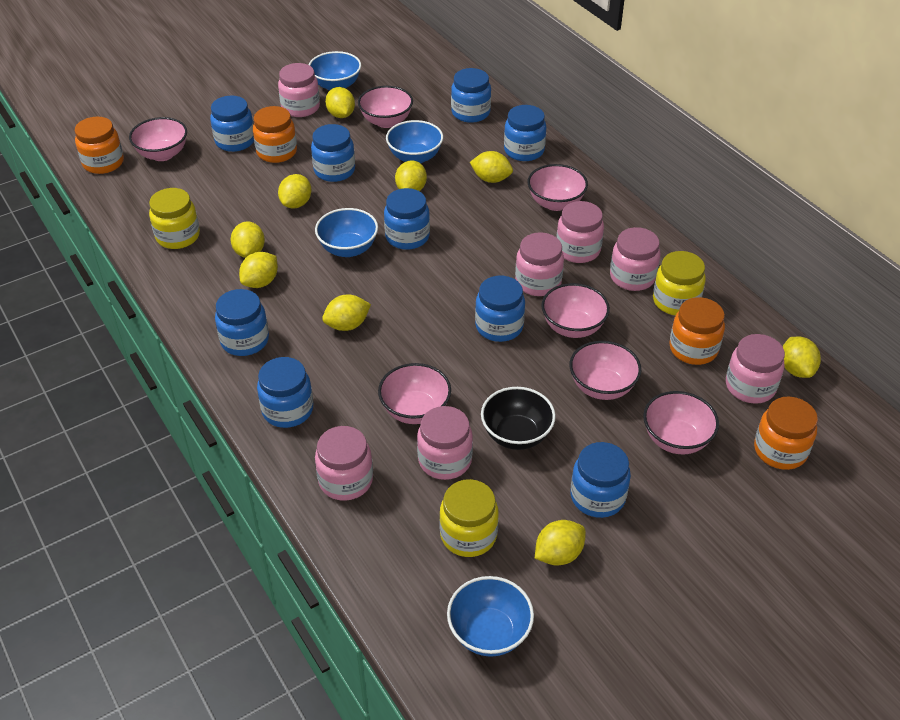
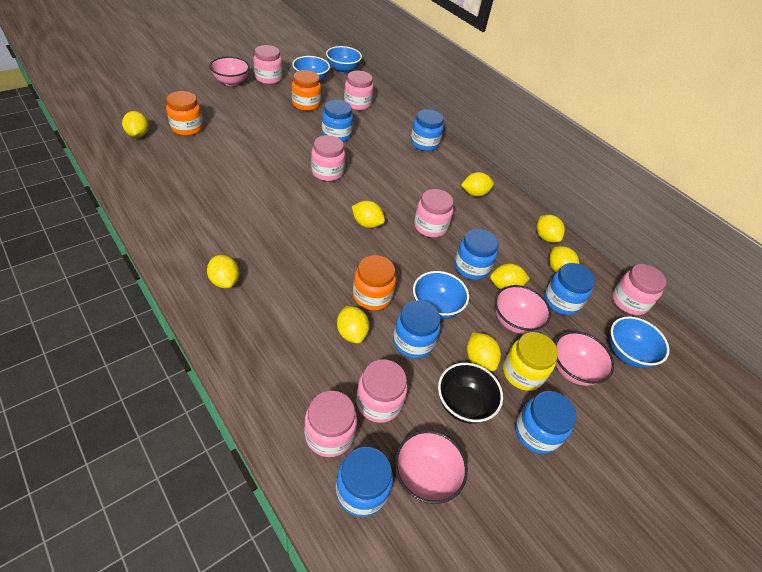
blue jar: 9 -> 7
orange jar: 4 -> 3
pink bowl: 7 -> 4
yellow jar: 3 -> 1

